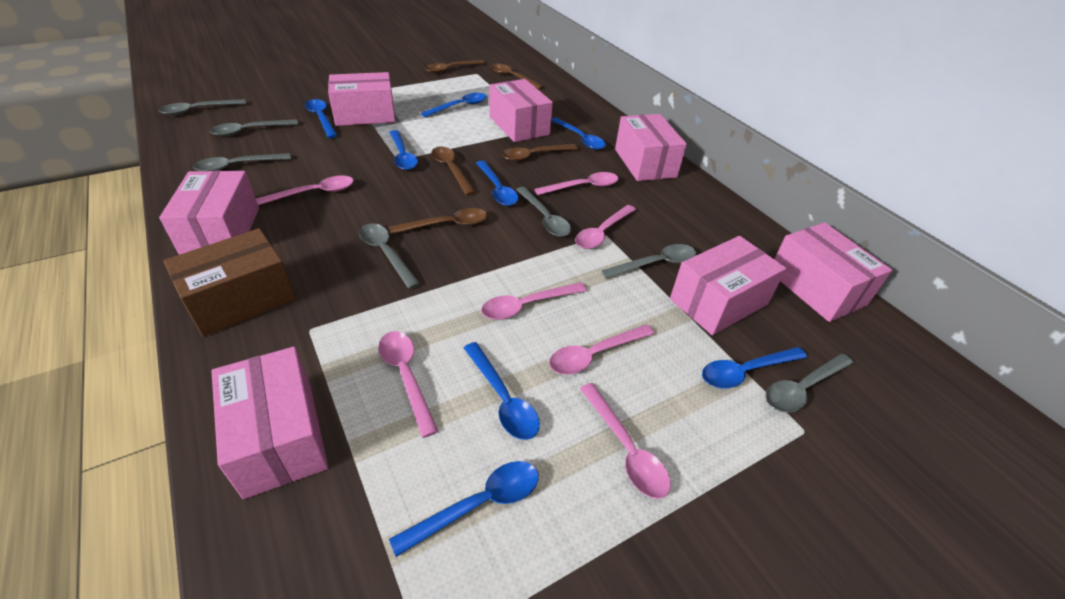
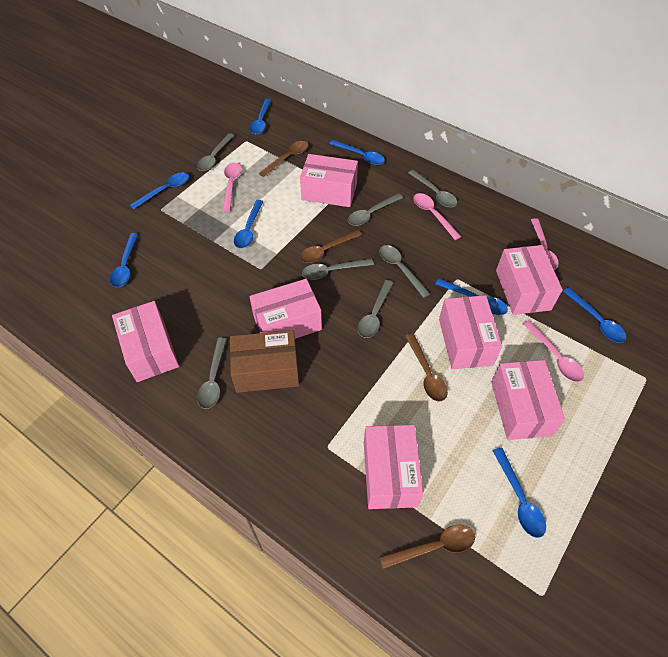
brown spoon: 5 -> 4
pink spoon: 7 -> 4

